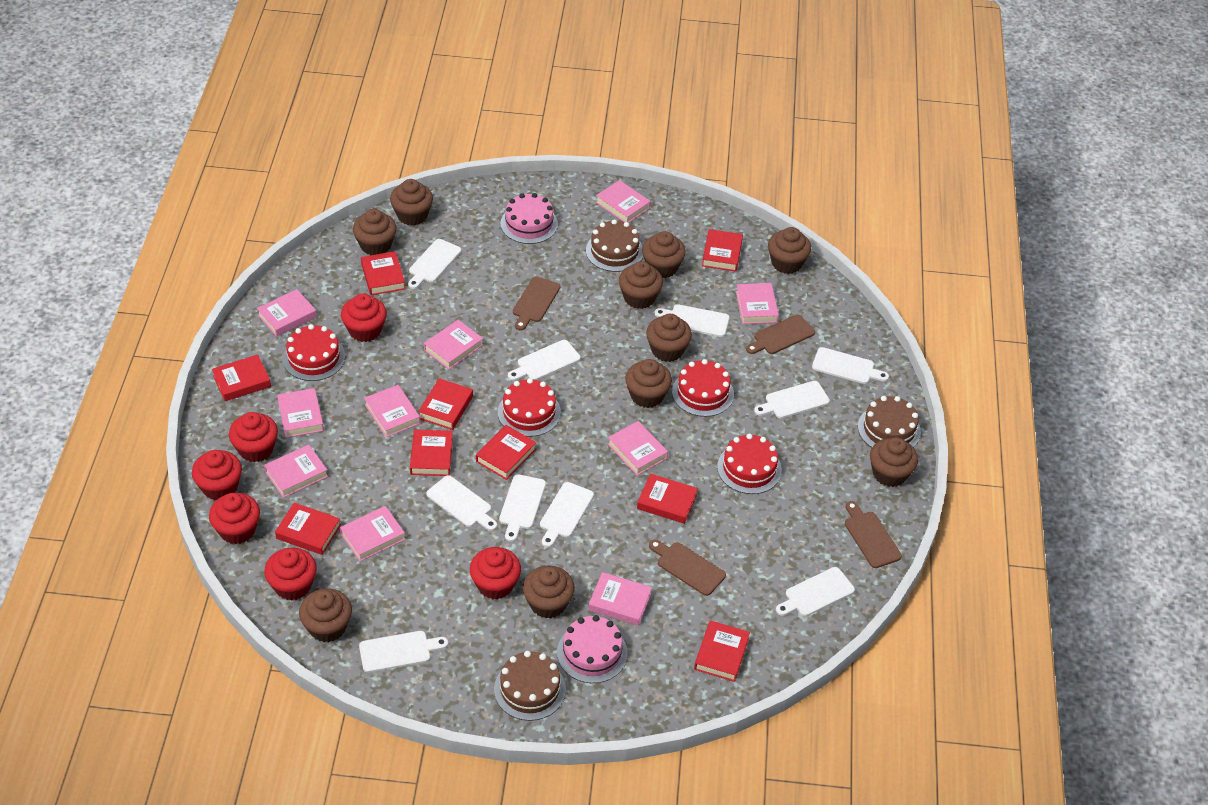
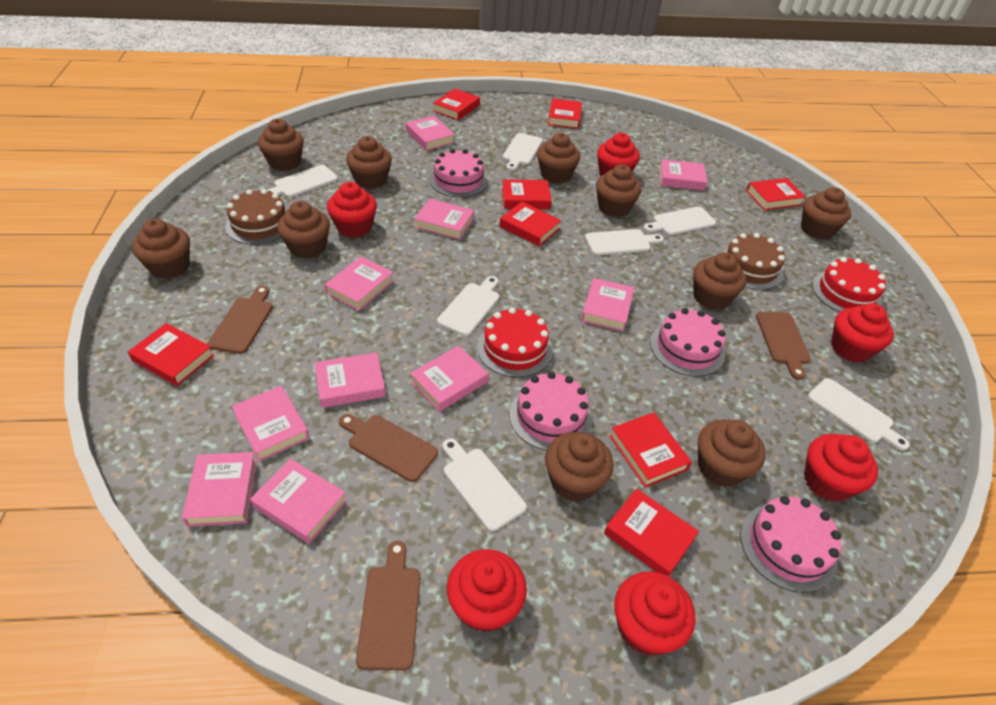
brown cake: 3 -> 2
pink cake: 2 -> 4
red book: 9 -> 8
red cake: 4 -> 2
white cutting board: 10 -> 7

